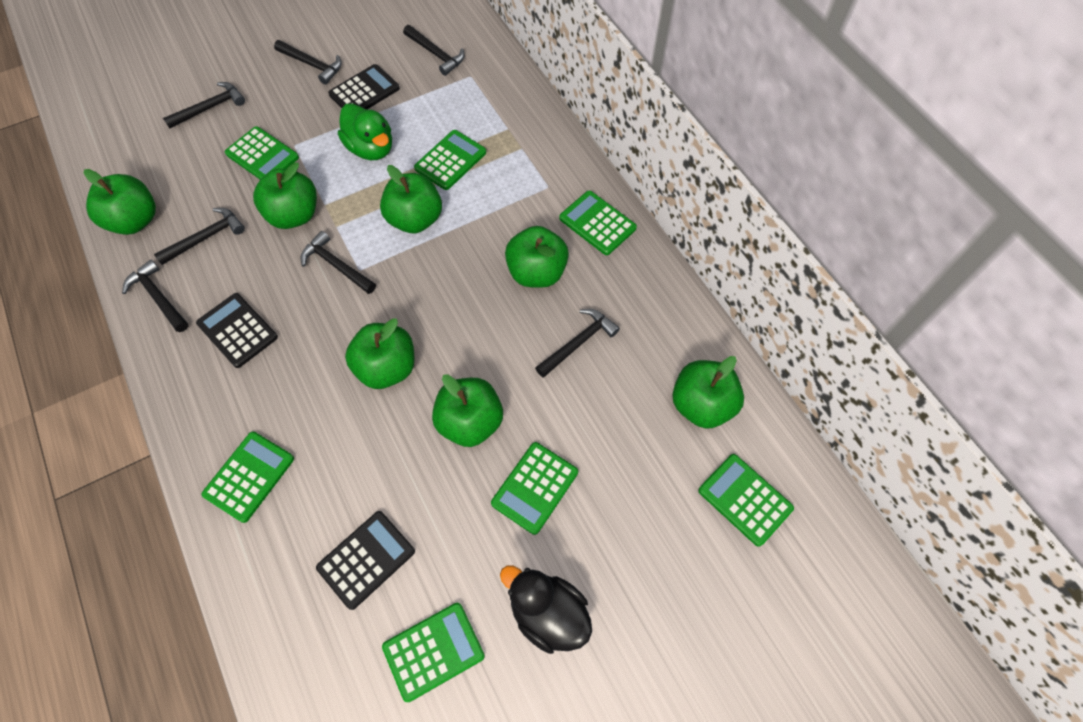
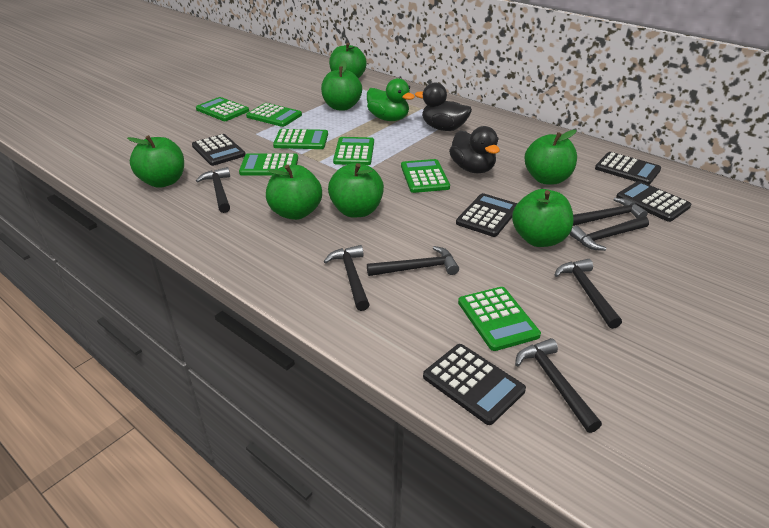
black calculator: 3 -> 5
black duck: 1 -> 2

